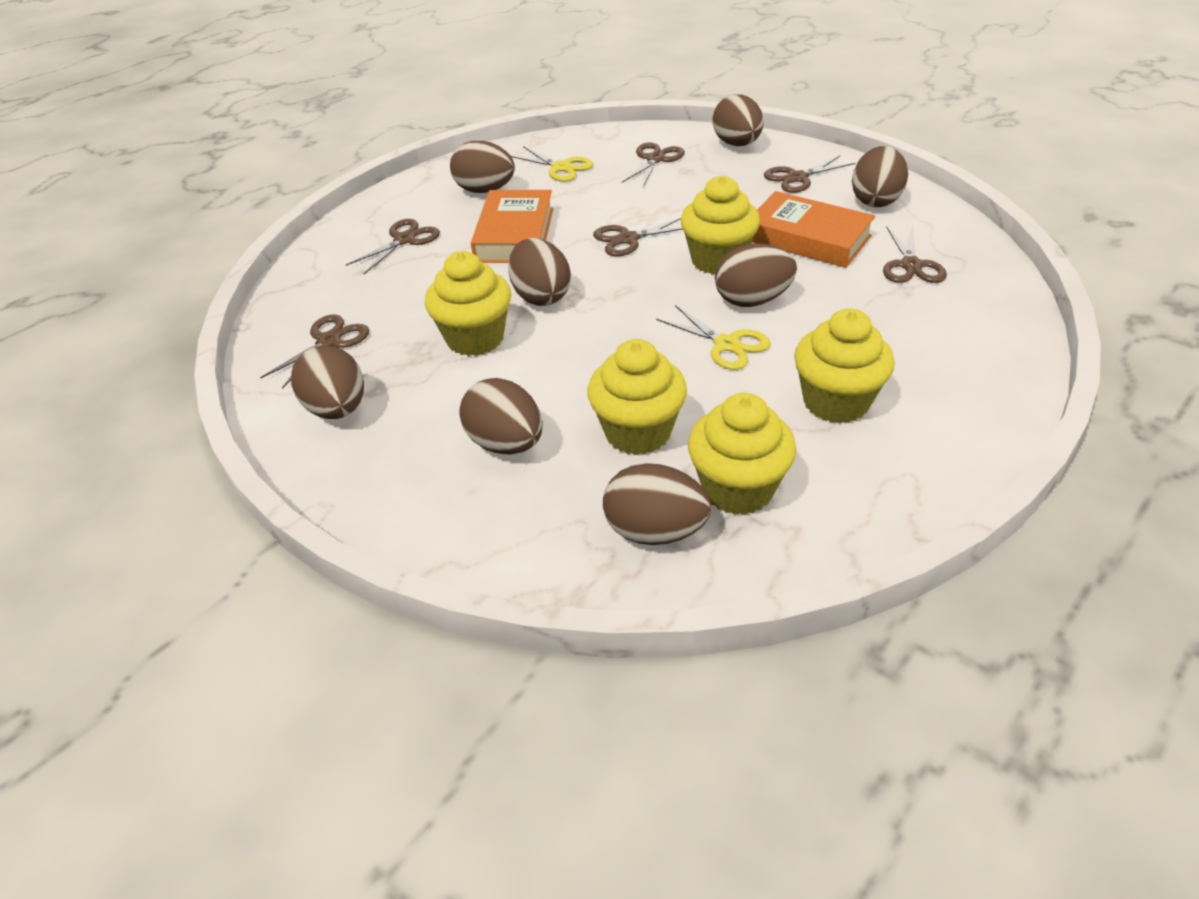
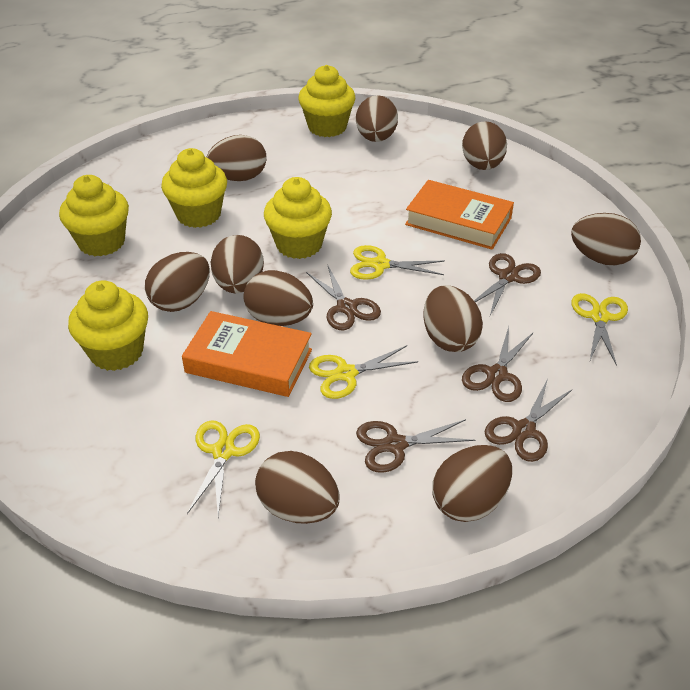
brown egg: 8 -> 10
brown scissors: 6 -> 5
yellow scissors: 2 -> 4

